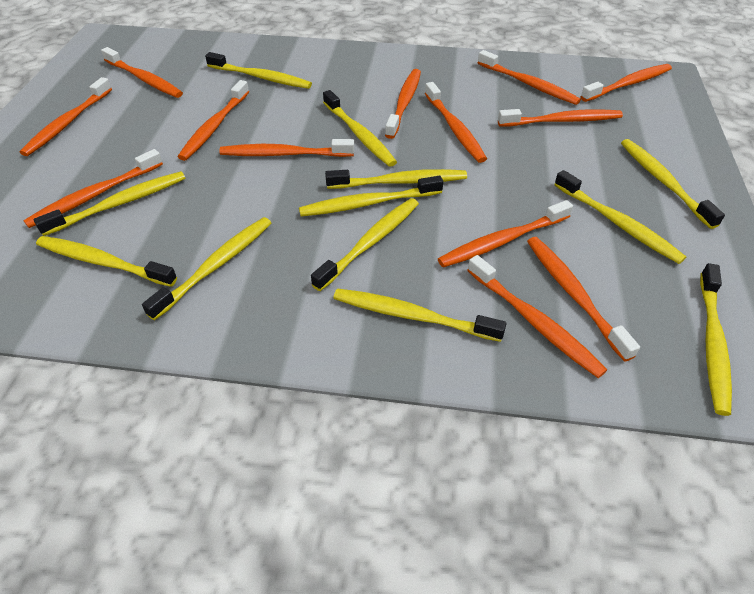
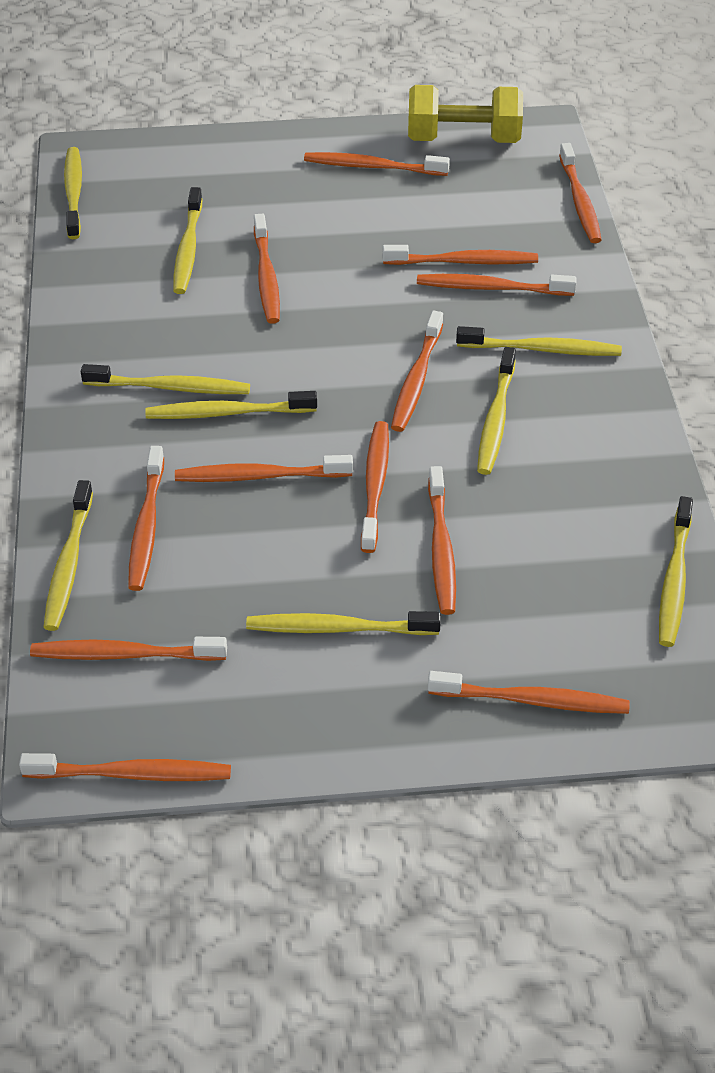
yellow dumbbell: 0 -> 1
yellow toothbrush: 12 -> 9

